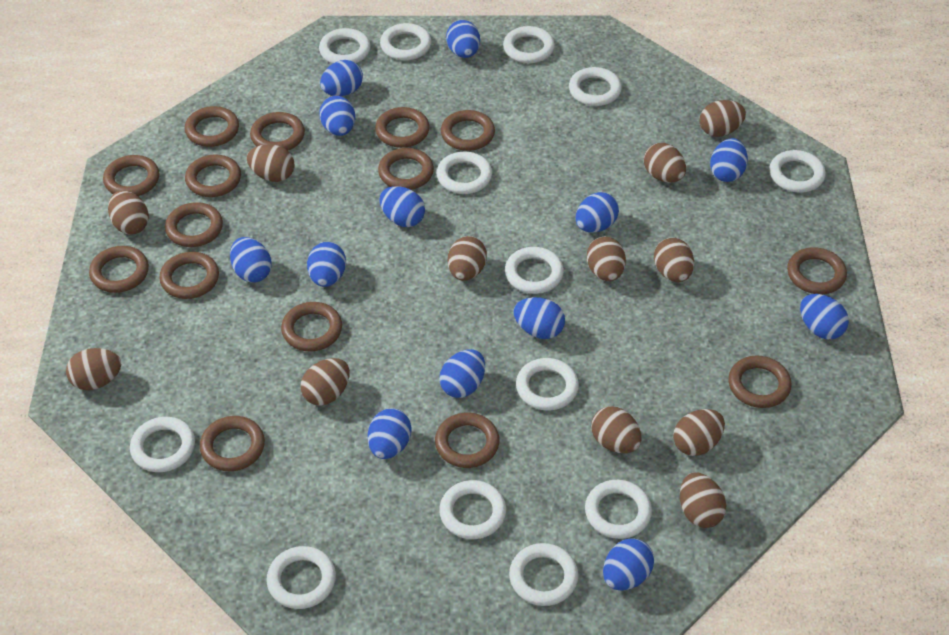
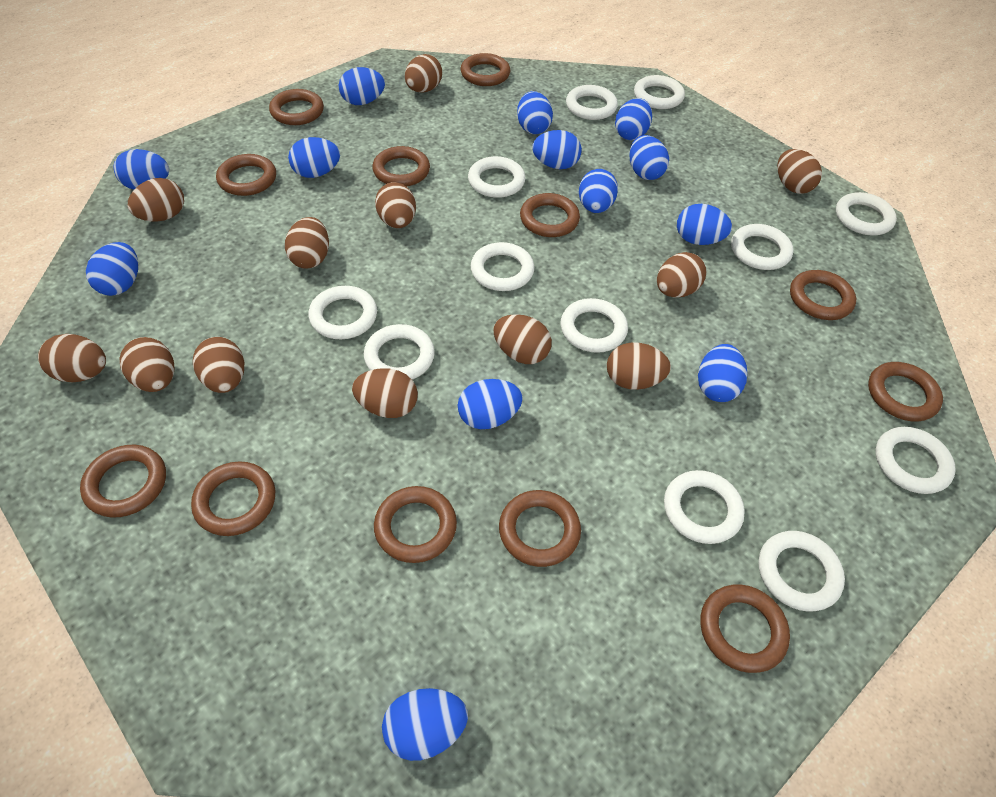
brown ring: 15 -> 12
white ring: 13 -> 12

